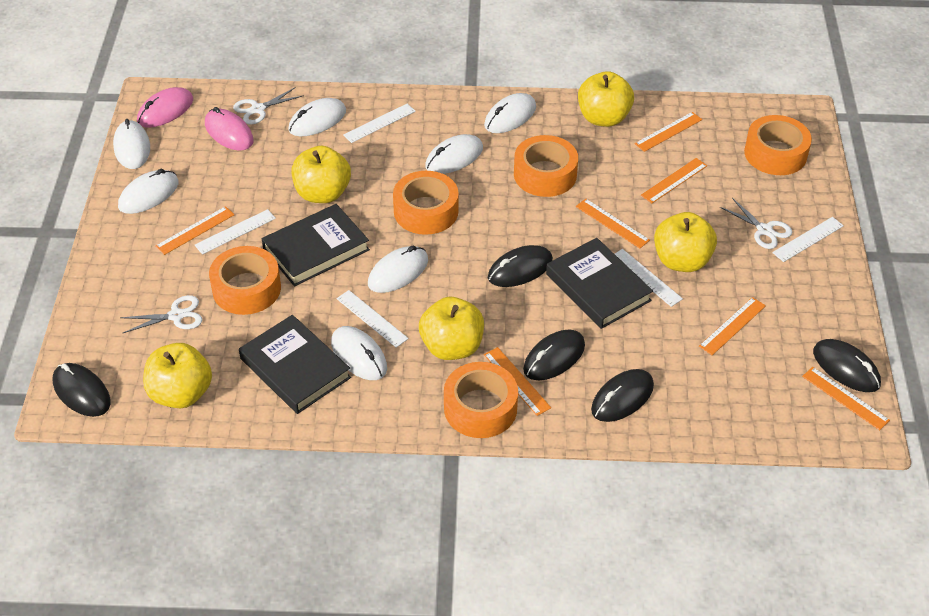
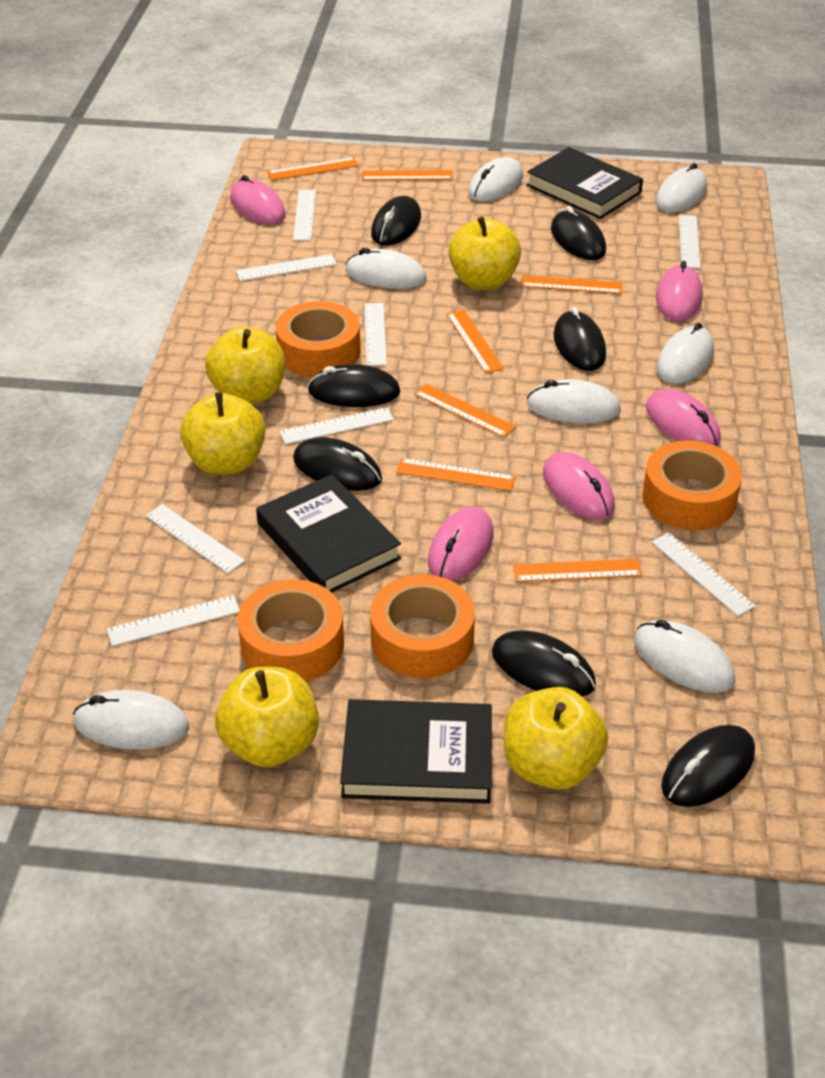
black mouse: 5 -> 7
orange tape: 5 -> 4
pink mouse: 2 -> 5
white ruler: 5 -> 8
white scissors: 3 -> 0

